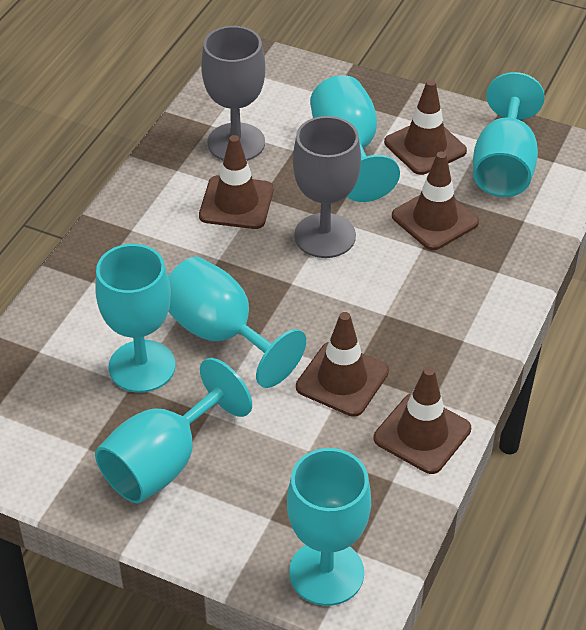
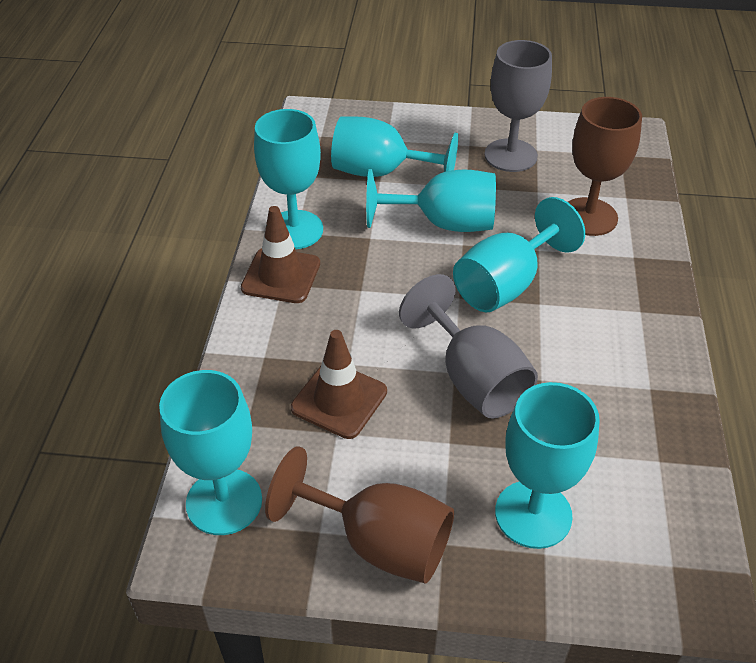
brown goblet: 0 -> 2
brown traffic cone: 5 -> 2

